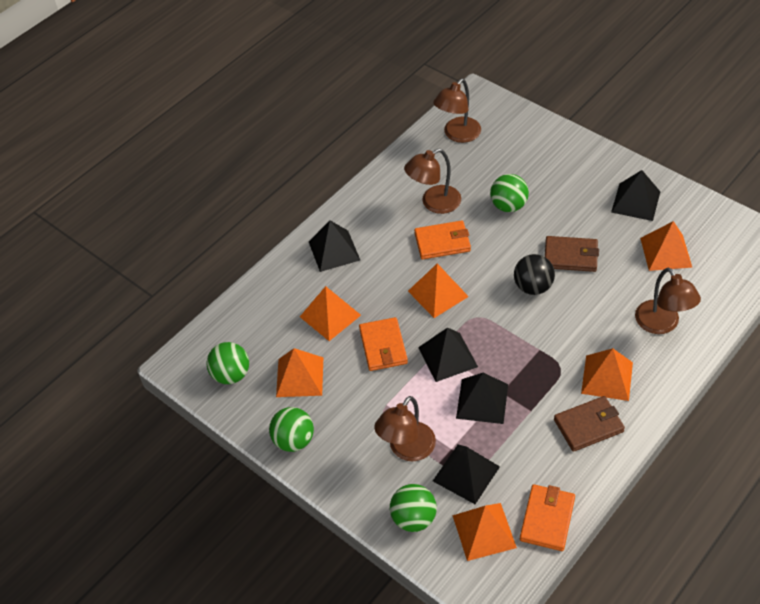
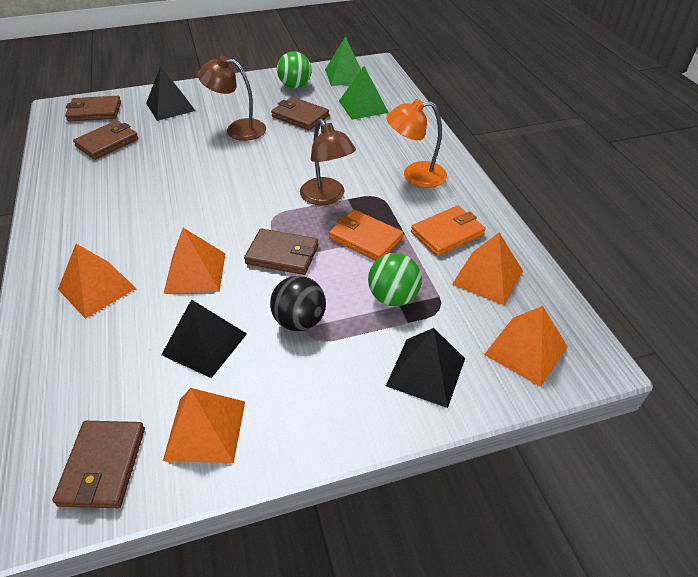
black pyramid: 5 -> 3
brown lamp: 4 -> 2
brown wallet: 2 -> 5
green ball: 4 -> 2
green pyramid: 0 -> 2
orange lamp: 0 -> 1
orange pyramid: 6 -> 5
orange wallet: 3 -> 2

